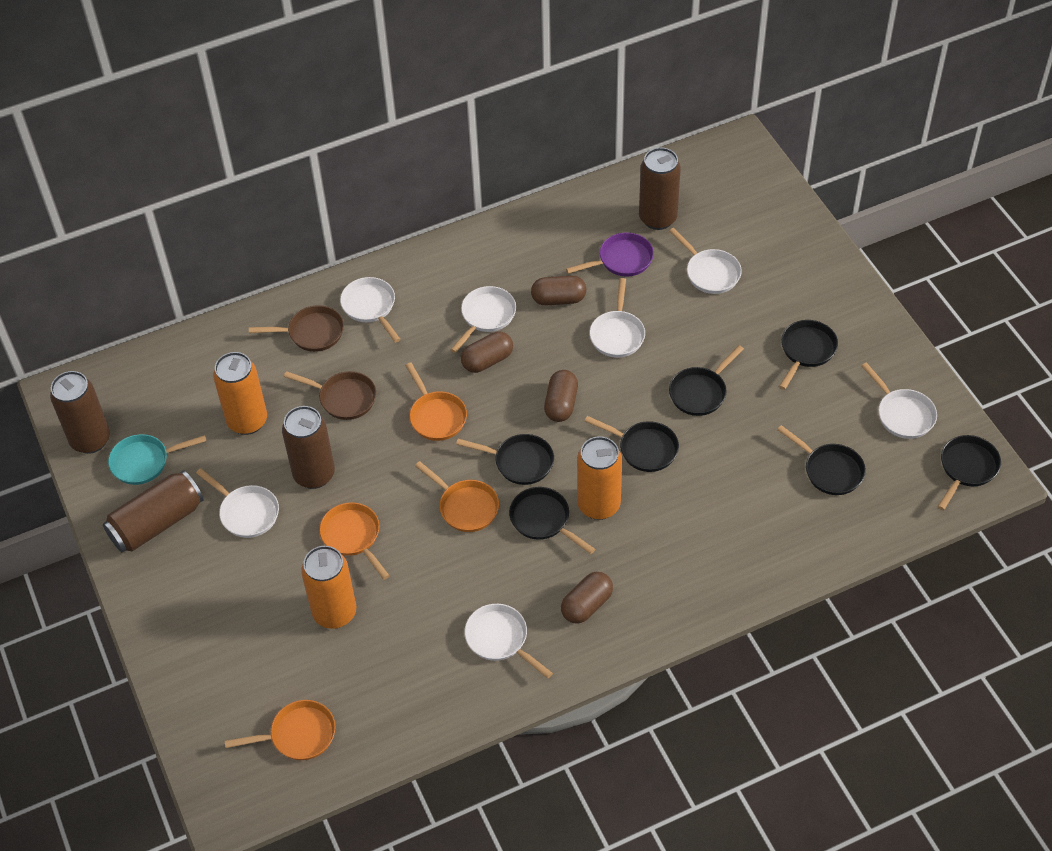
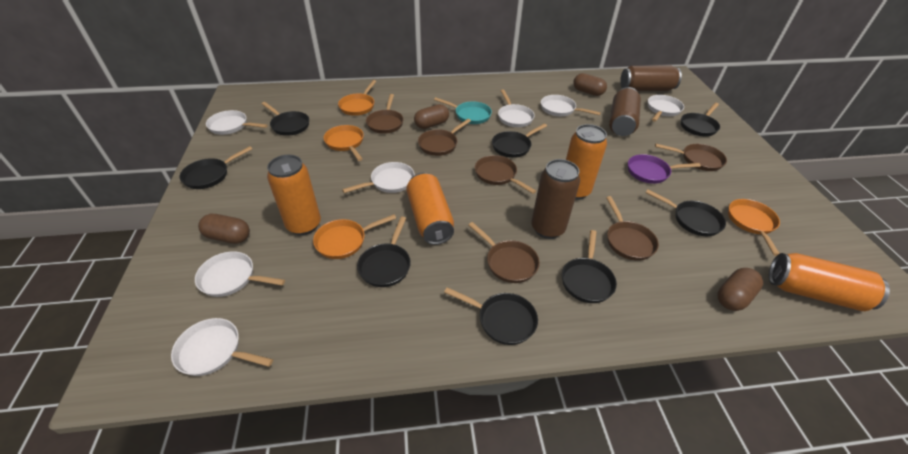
black pan: 7 -> 8
brown can: 4 -> 3
brown pan: 2 -> 6
orange can: 3 -> 4

